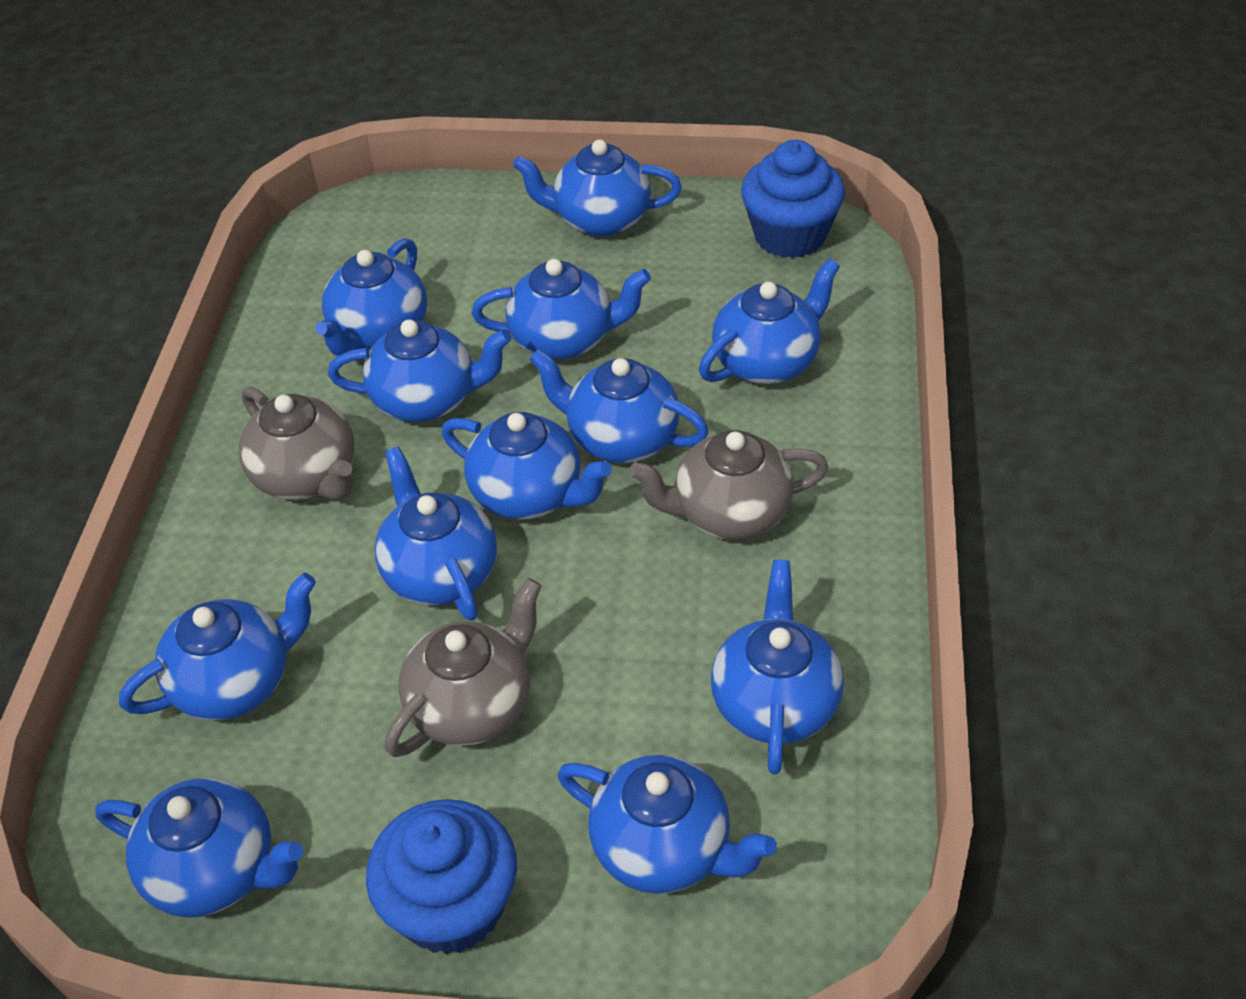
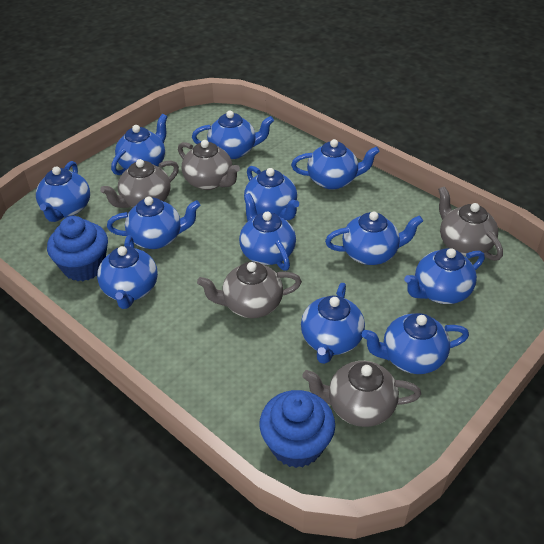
grey teapot: 3 -> 5

